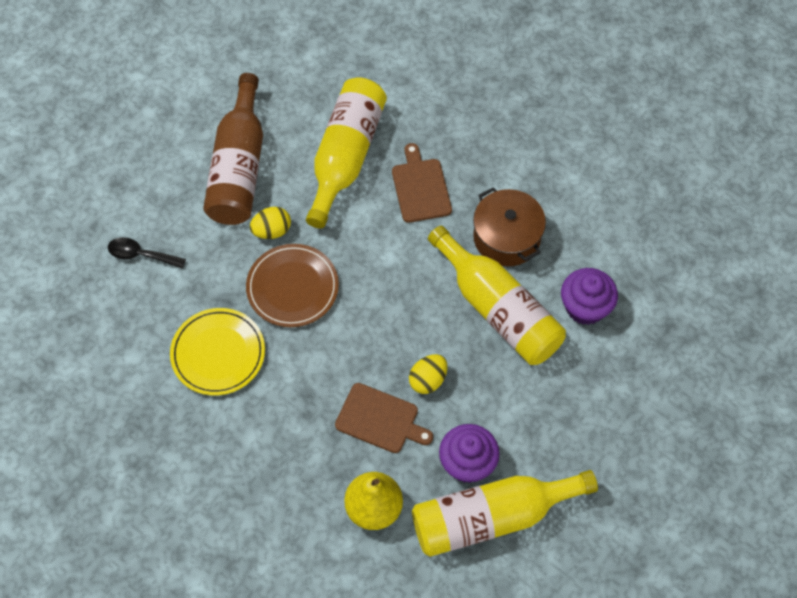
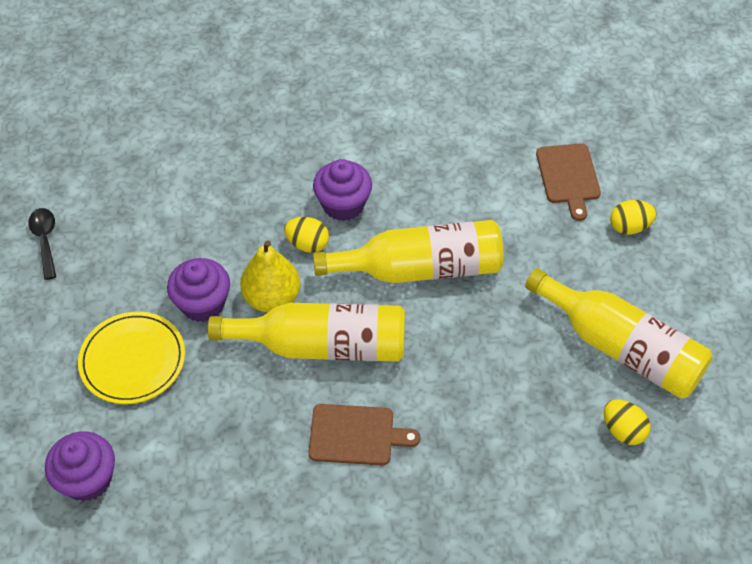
brown bottle: 1 -> 0
brown plate: 1 -> 0
brown pot: 1 -> 0
purple cupcake: 2 -> 3
yellow egg: 2 -> 3

